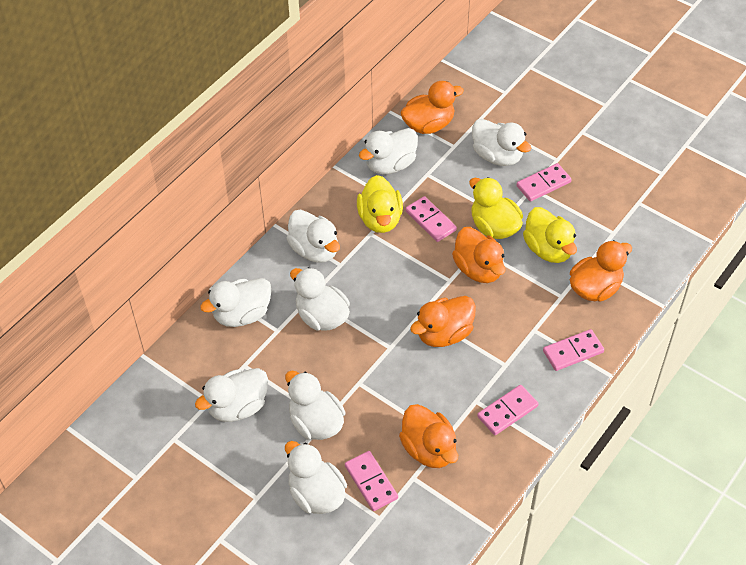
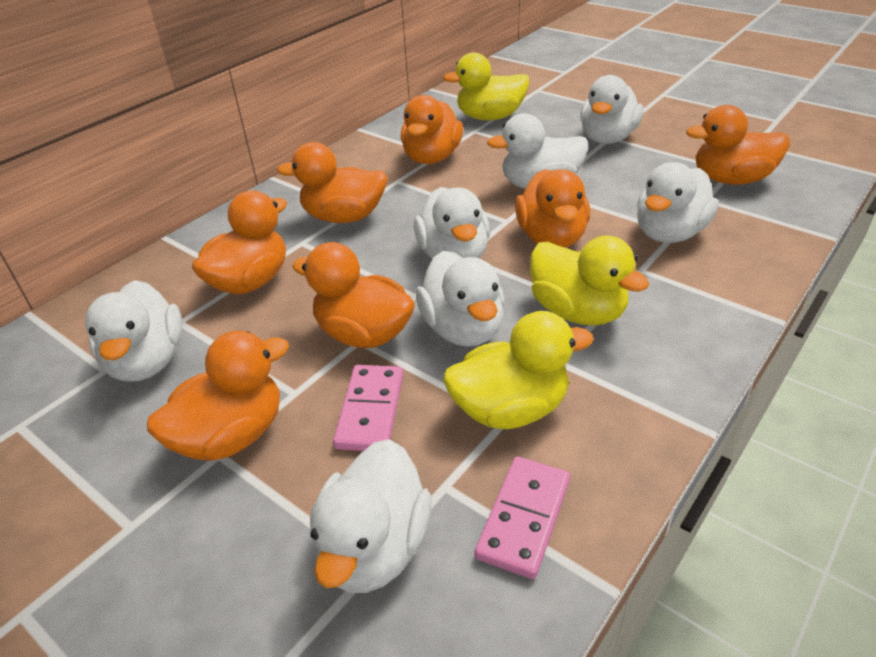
orange duck: 5 -> 7
pink domino: 5 -> 2
white duck: 8 -> 7

